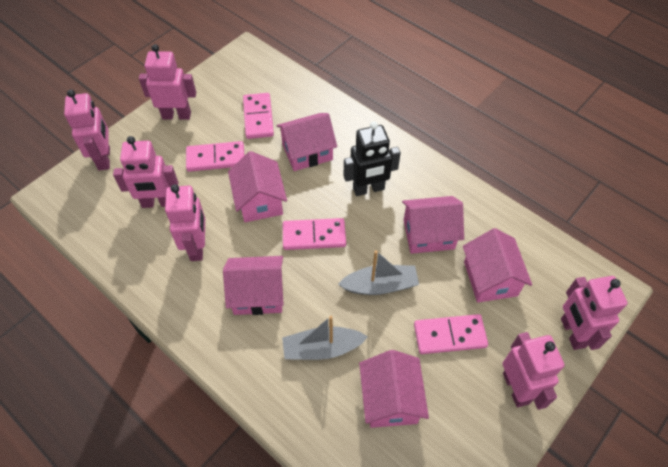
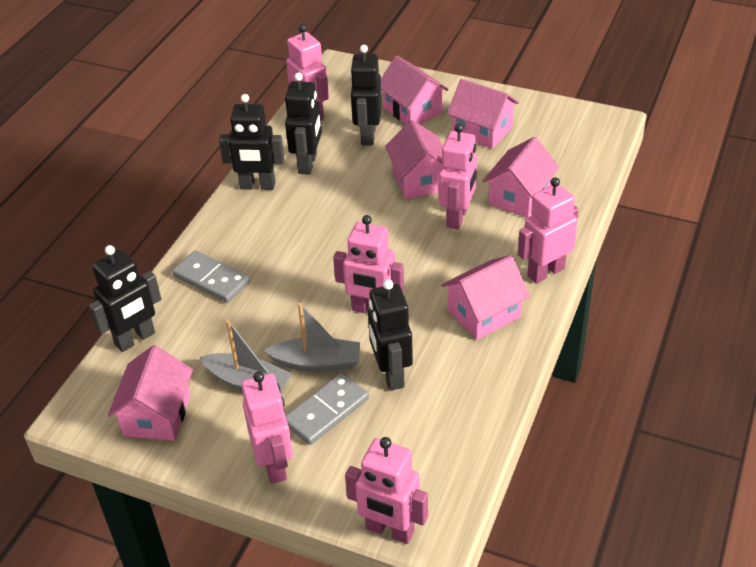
black robot: 1 -> 5
grey domino: 0 -> 2
pink domino: 4 -> 0

